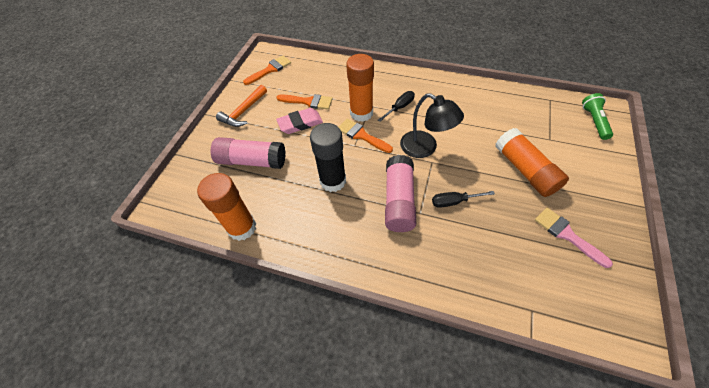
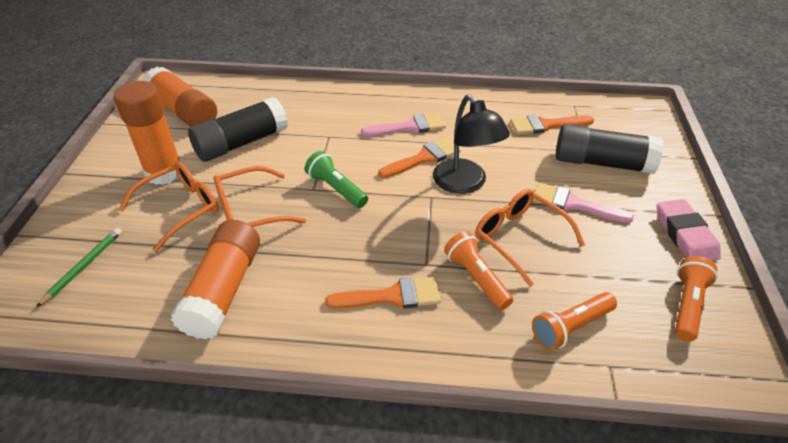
black glue stick: 1 -> 2
black screwdriver: 2 -> 0
green pencil: 0 -> 1
orange flashlight: 0 -> 3
orange glasses: 0 -> 3
orange hammer: 1 -> 0
pink brush: 1 -> 2
pink glue stick: 2 -> 0

